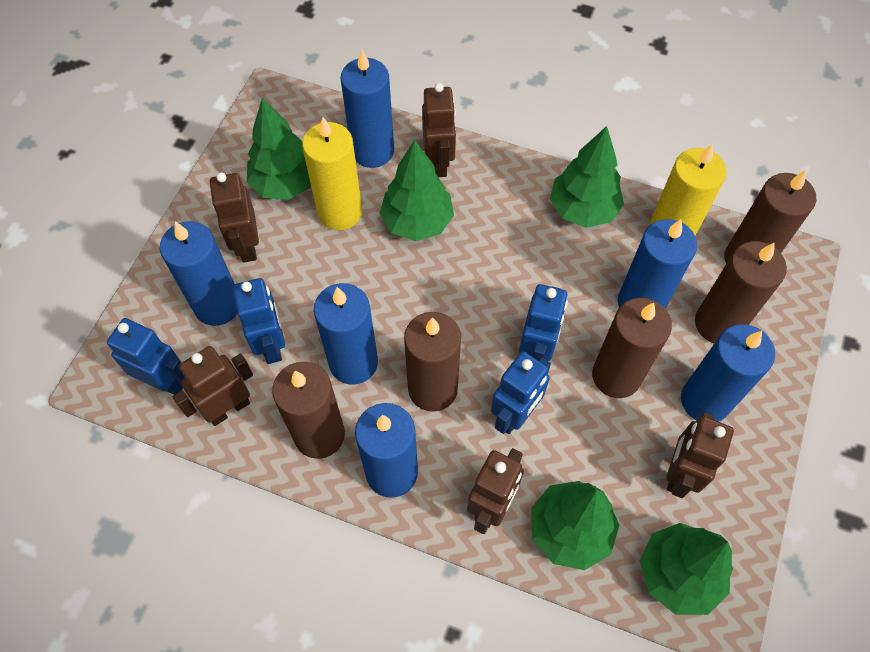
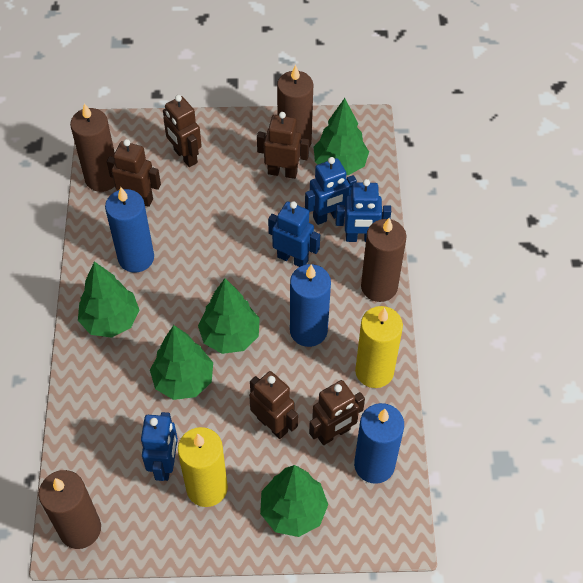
blue candle: 6 -> 3
brown candle: 5 -> 4

